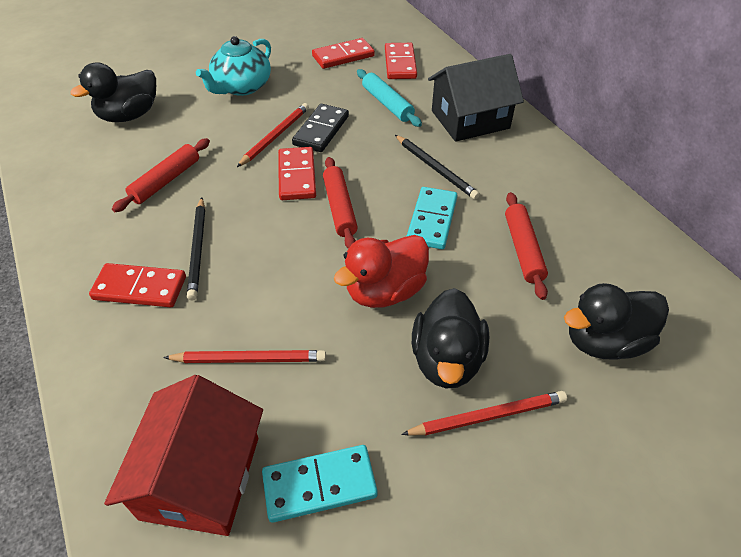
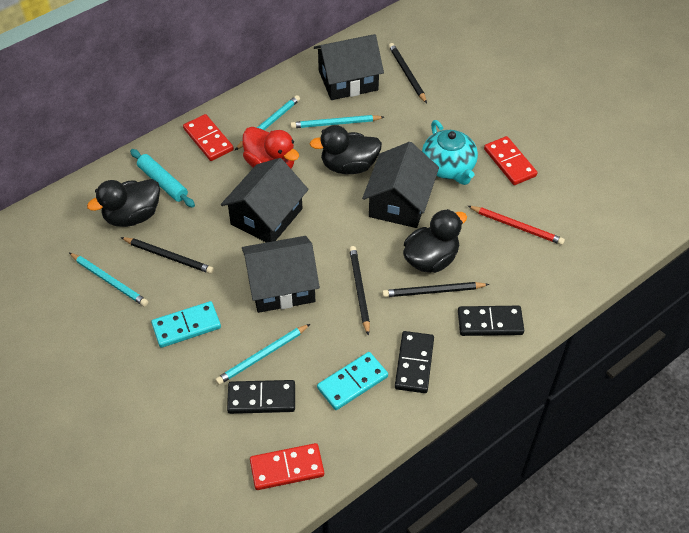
black domino: 1 -> 3
black house: 1 -> 4
black pencil: 2 -> 4
red domino: 4 -> 3
red house: 1 -> 0
red pencil: 3 -> 1
red rolling pin: 3 -> 0
turquoise pencil: 0 -> 4

